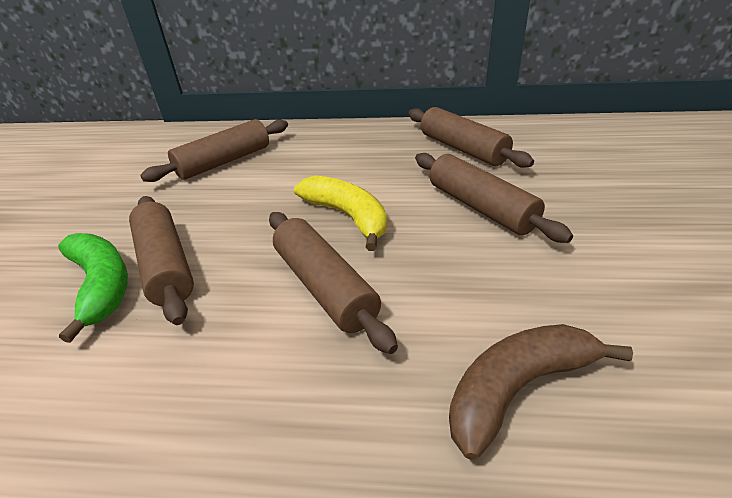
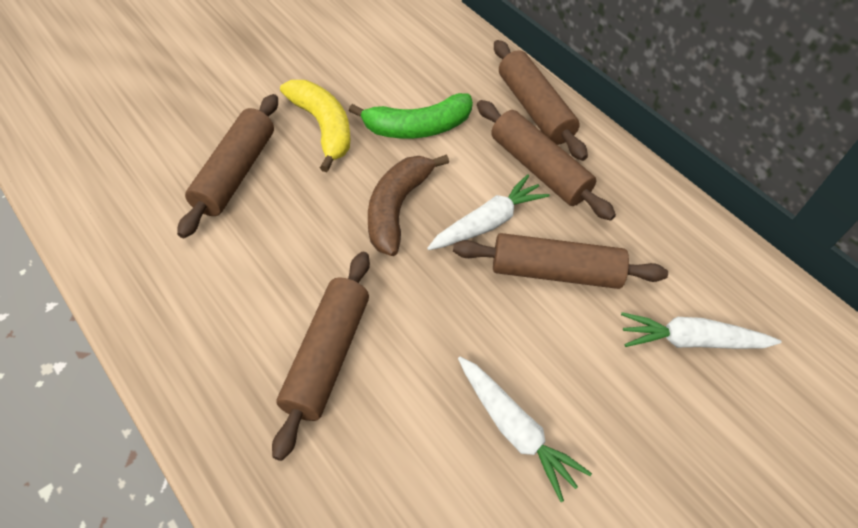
white carrot: 0 -> 3

